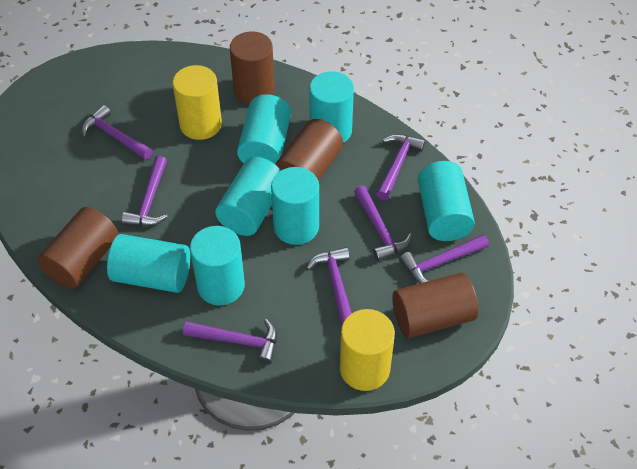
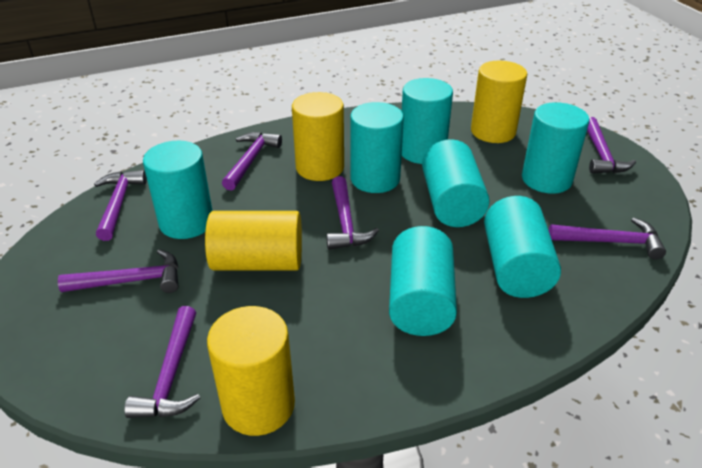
brown cylinder: 4 -> 0
yellow cylinder: 2 -> 4

